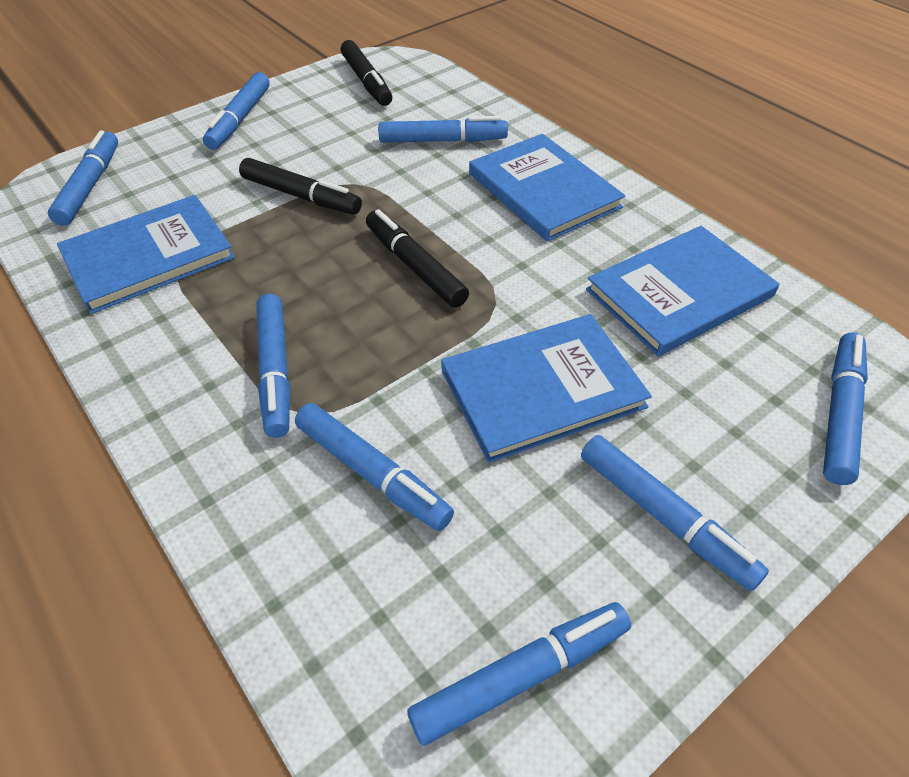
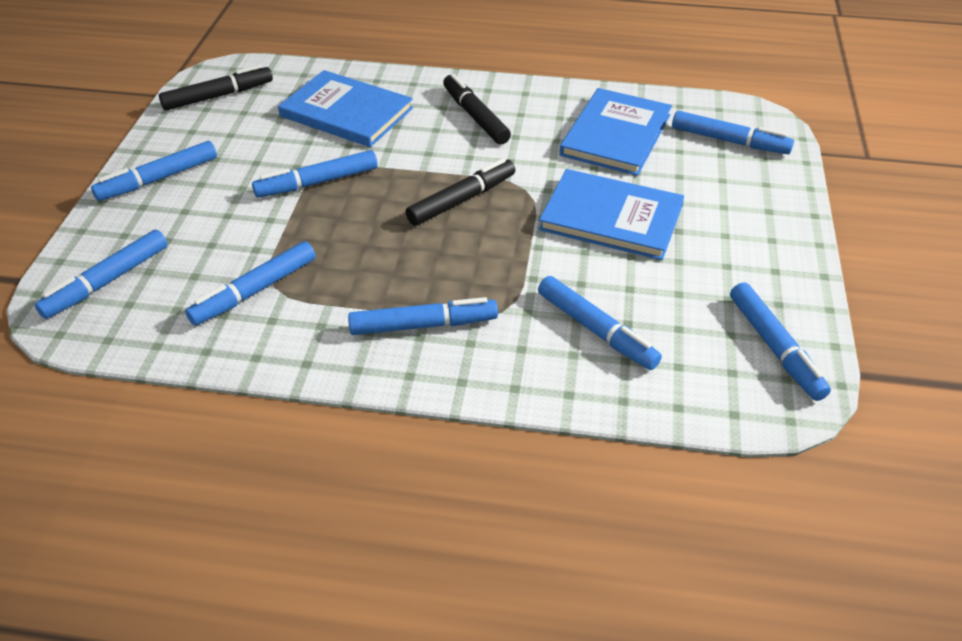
blue book: 4 -> 3

